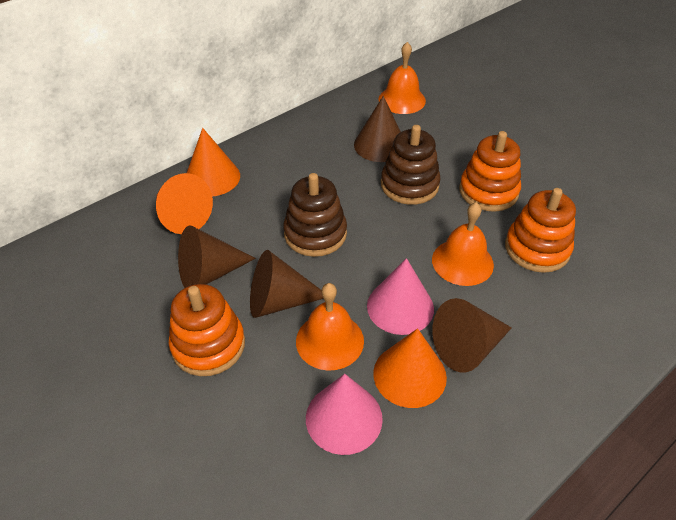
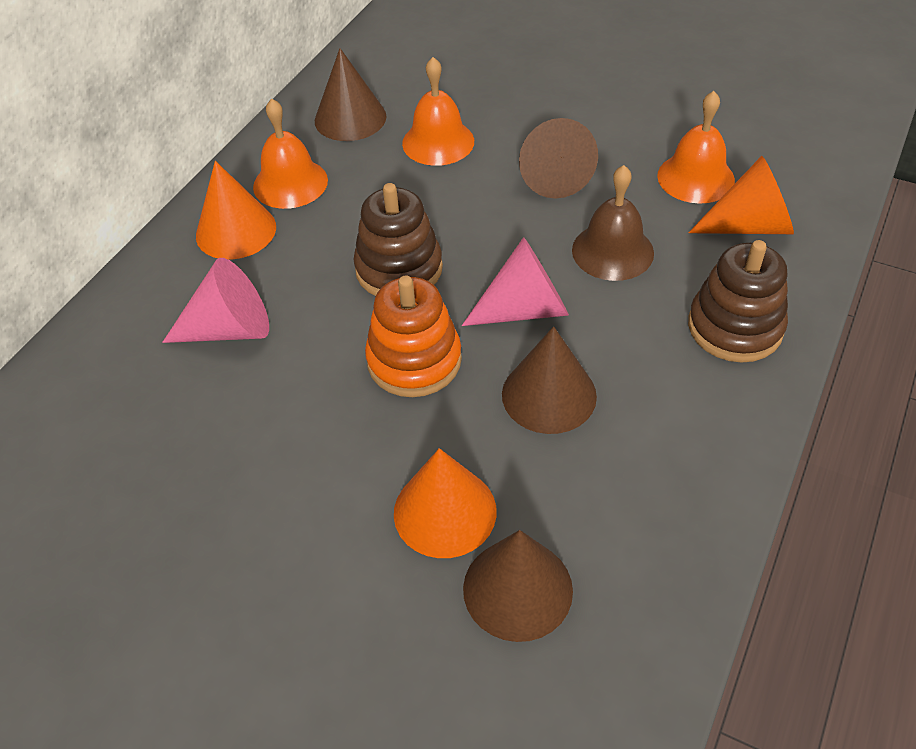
brown bell: 0 -> 1
orange stacking toy: 3 -> 1

